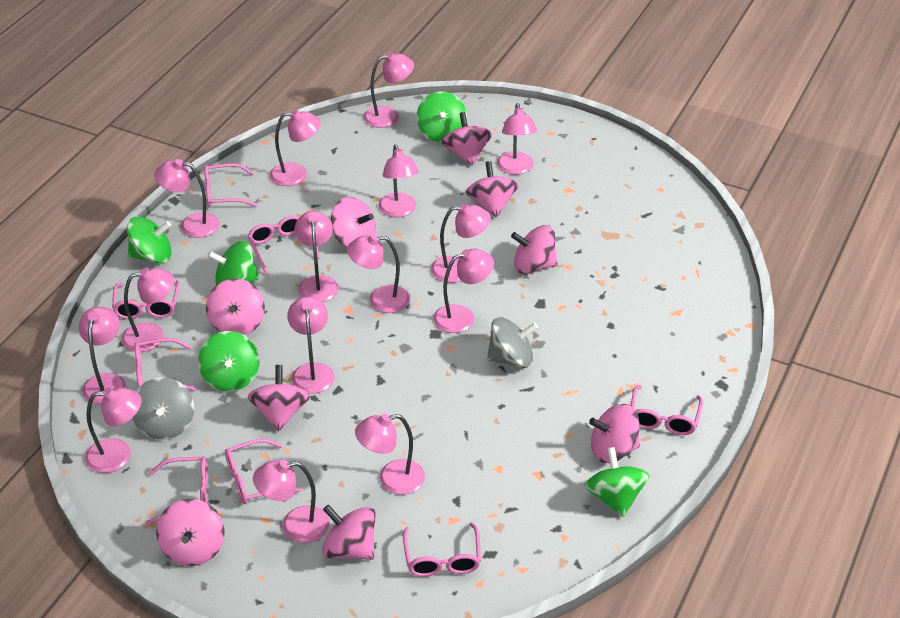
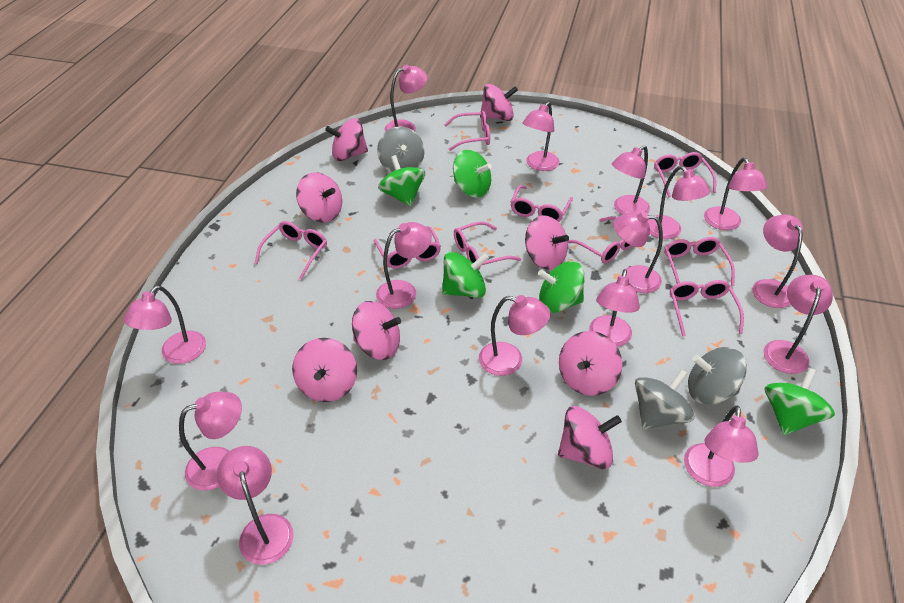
grey spinning top: 2 -> 3
pink glasses: 8 -> 9
pink spinning top: 9 -> 8

